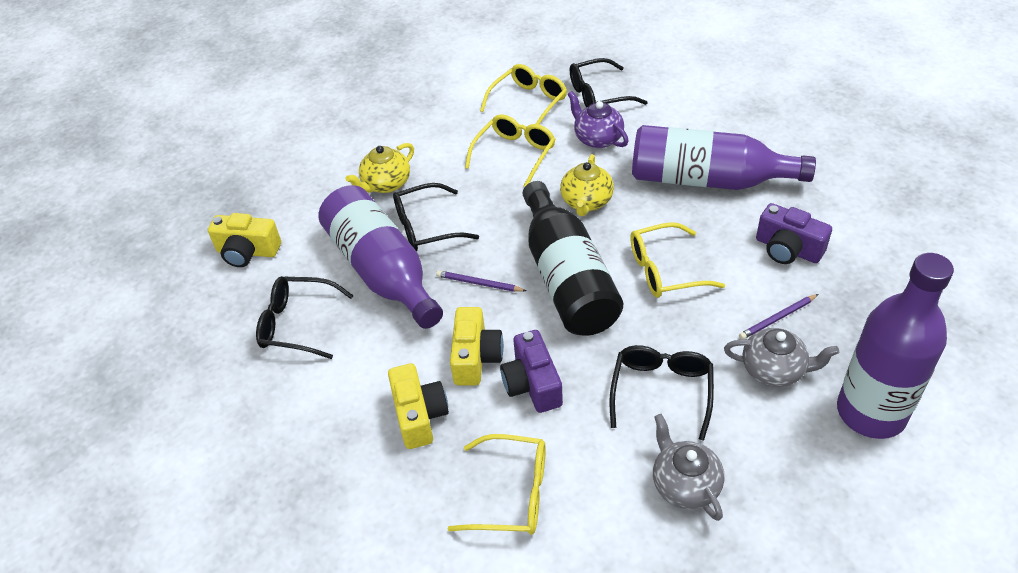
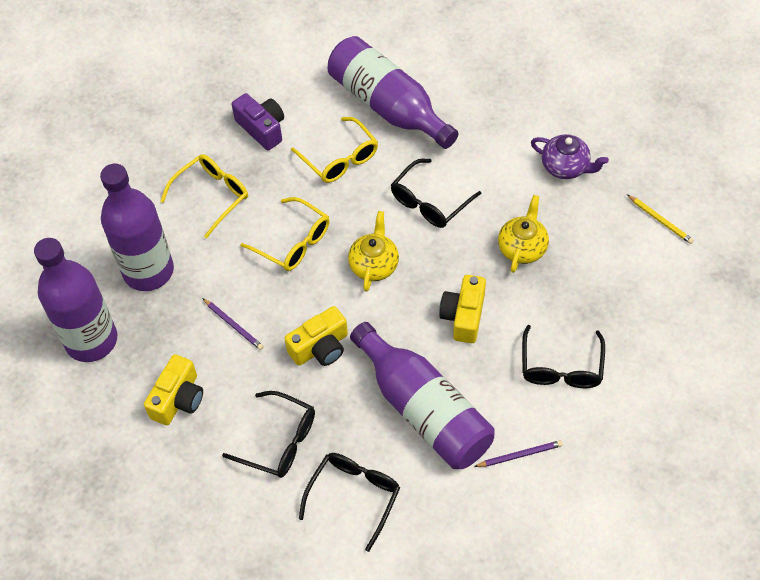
black bottle: 1 -> 0
grey teapot: 2 -> 0
purple bottle: 3 -> 4
purple camera: 2 -> 1
yellow glasses: 4 -> 3
yellow pencil: 0 -> 1

